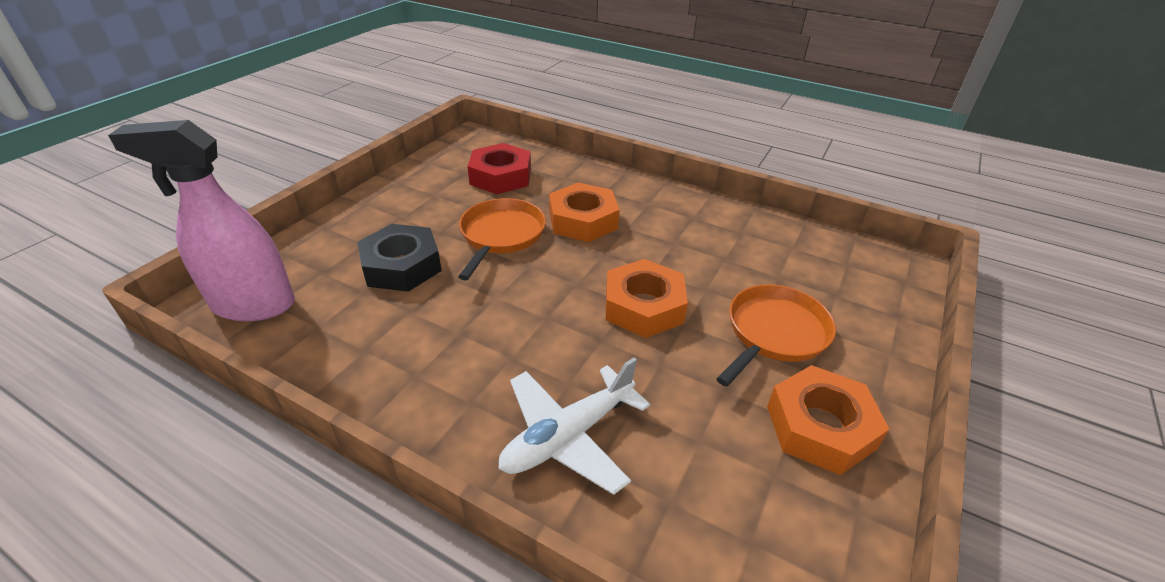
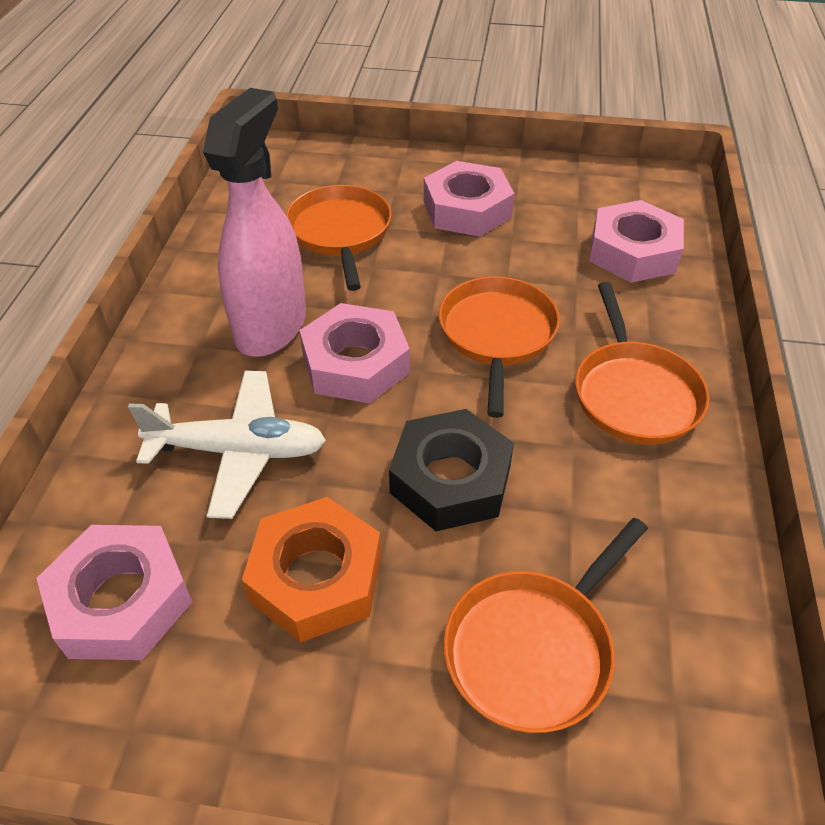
orange nut: 3 -> 1
orange pan: 2 -> 4
pink nut: 0 -> 4
red nut: 1 -> 0

